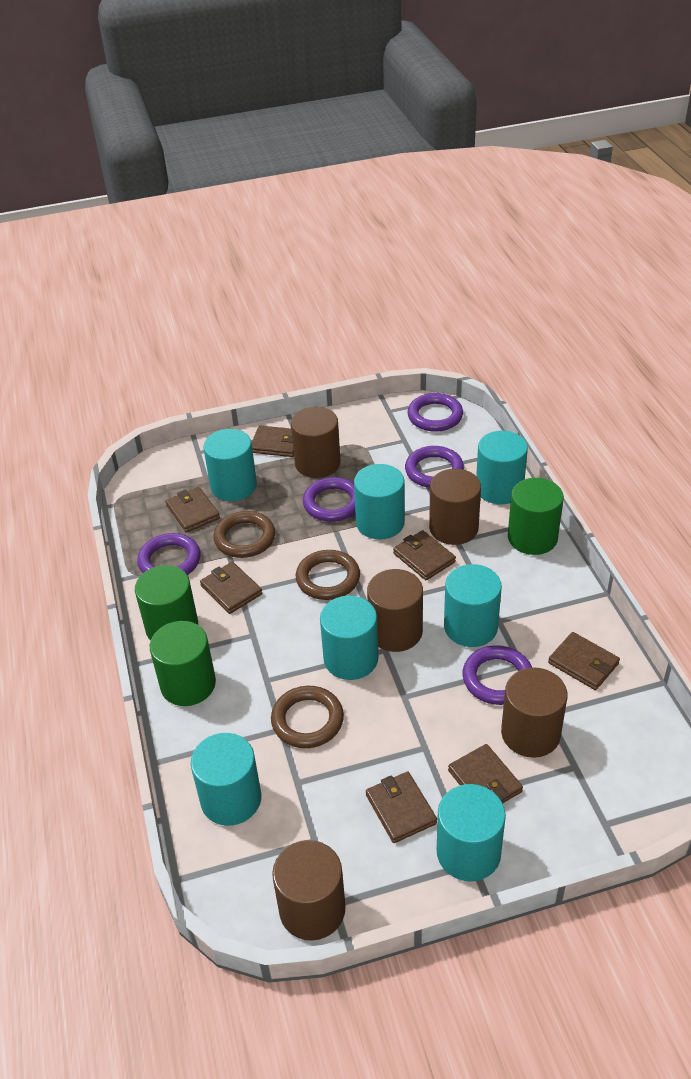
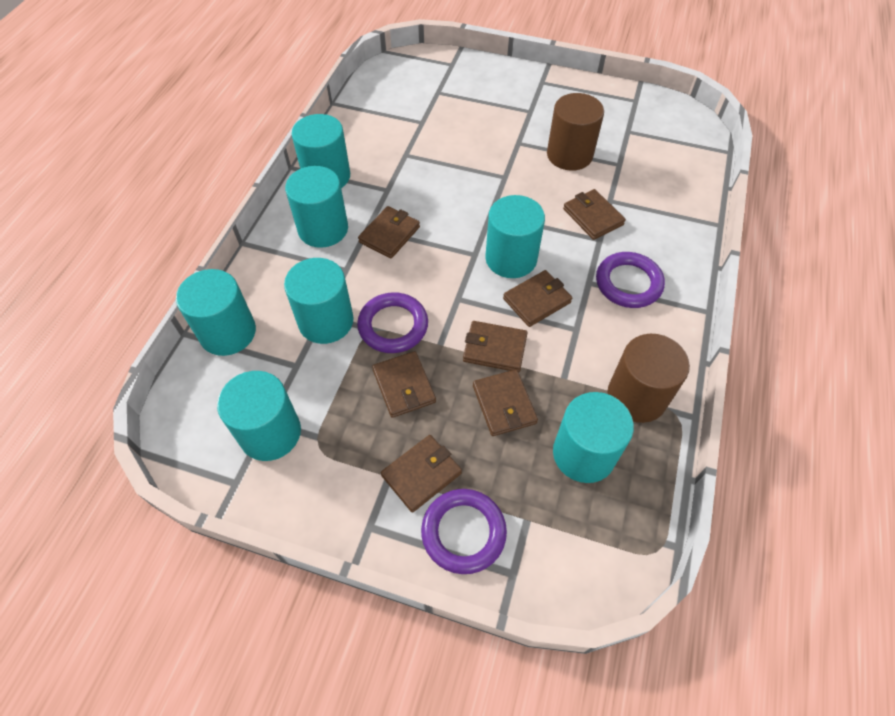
brown cylinder: 5 -> 2
brown ring: 3 -> 0
green cylinder: 3 -> 0
purple ring: 5 -> 3

